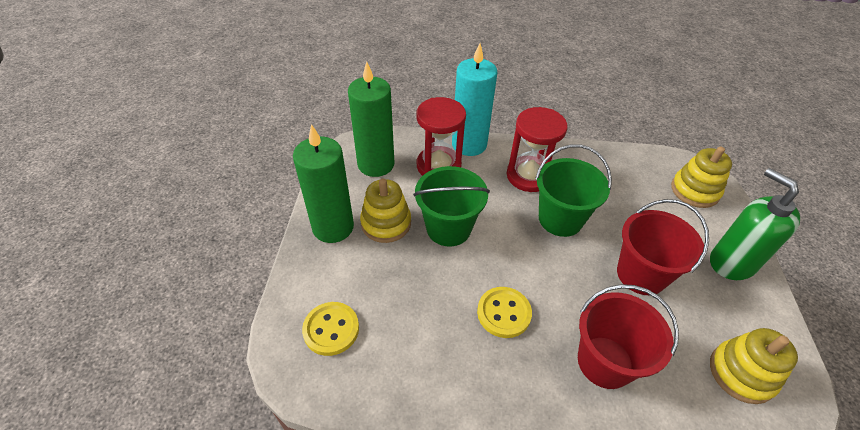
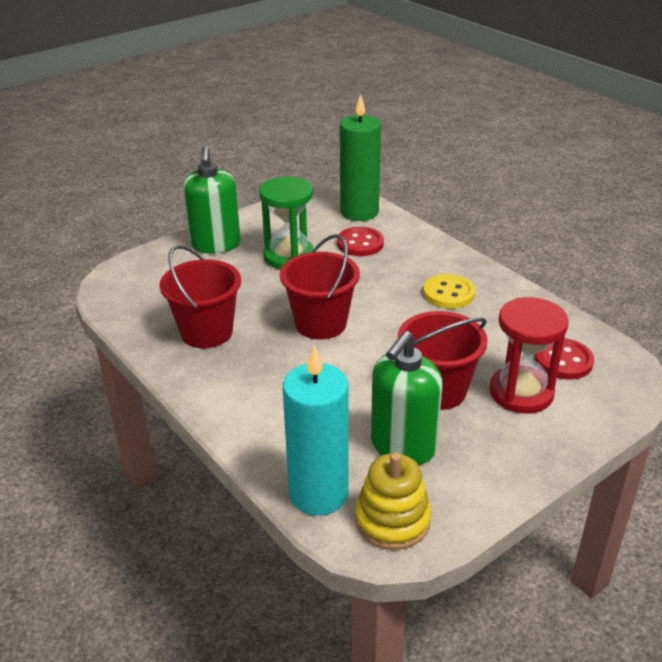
green bucket: 2 -> 0
green candle: 2 -> 1
green hourglass: 0 -> 1
green soap dispenser: 1 -> 2
red bucket: 2 -> 3
red button: 0 -> 2
red hourglass: 2 -> 1
yellow button: 2 -> 1
yellow stacking toy: 3 -> 1

